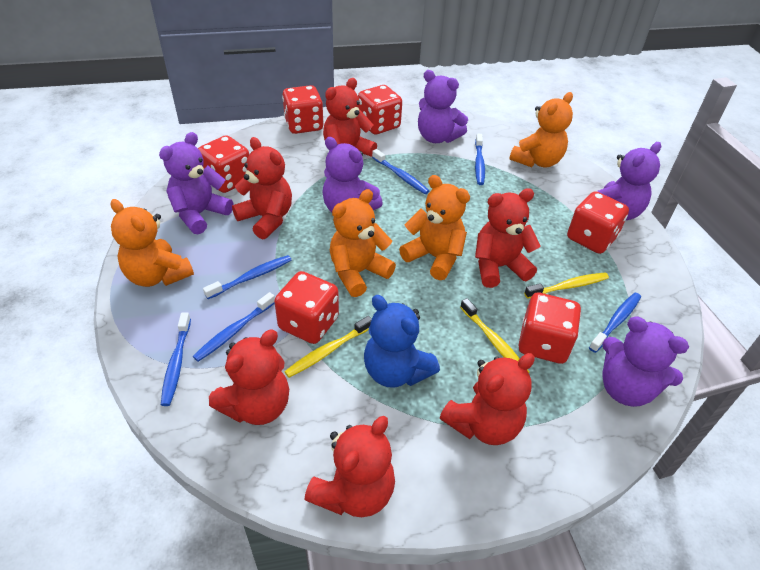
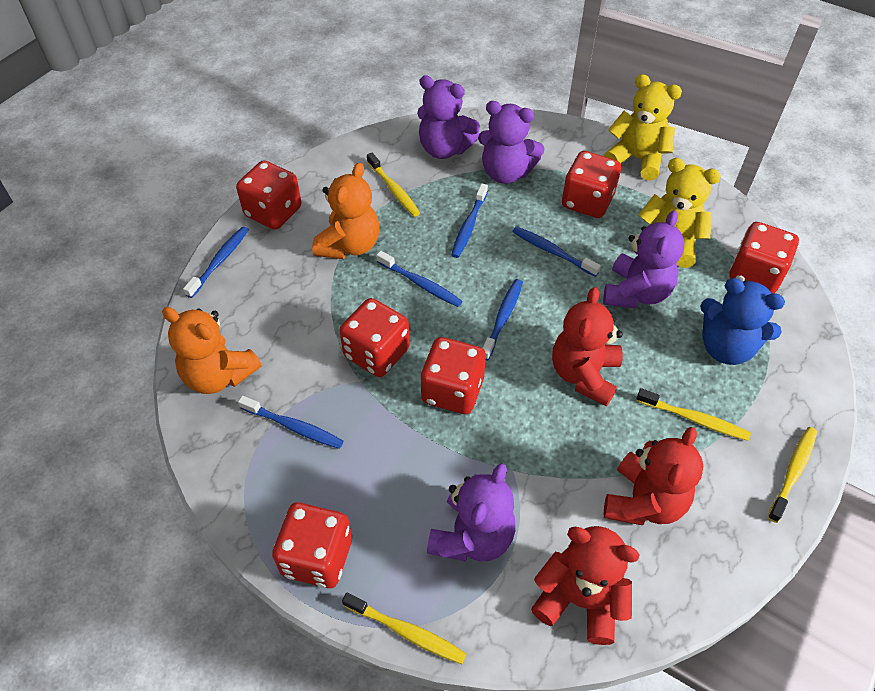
orange teddy bear: 4 -> 2
purple teddy bear: 5 -> 4
red teddy bear: 6 -> 3
yellow teddy bear: 0 -> 2
yellow toothbrush: 3 -> 4

